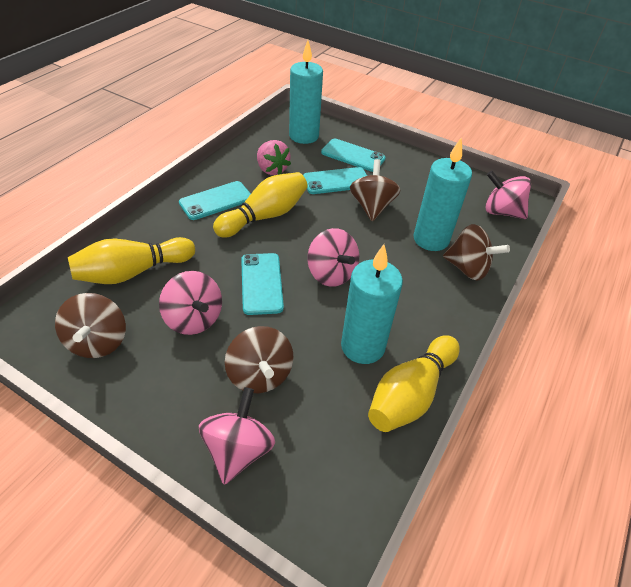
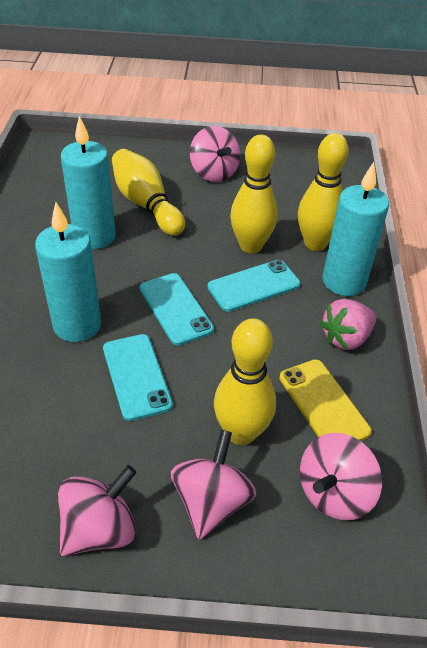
brown spinning top: 4 -> 0
turquoise phone: 4 -> 3
yellow bowling pin: 3 -> 4
yellow phone: 0 -> 1

